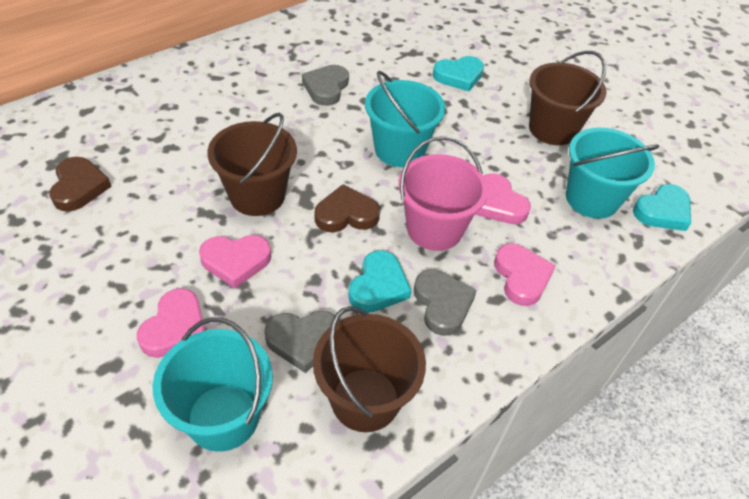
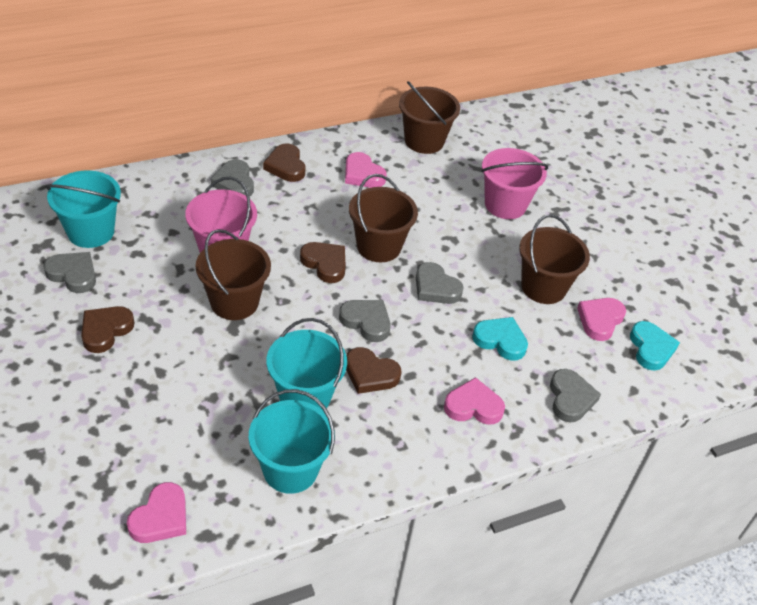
brown bucket: 3 -> 4
brown heart: 2 -> 4
grey heart: 3 -> 5
pink bucket: 1 -> 2
turquoise heart: 3 -> 2

